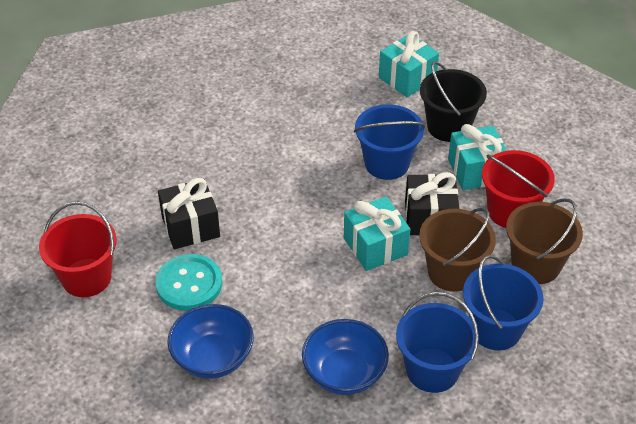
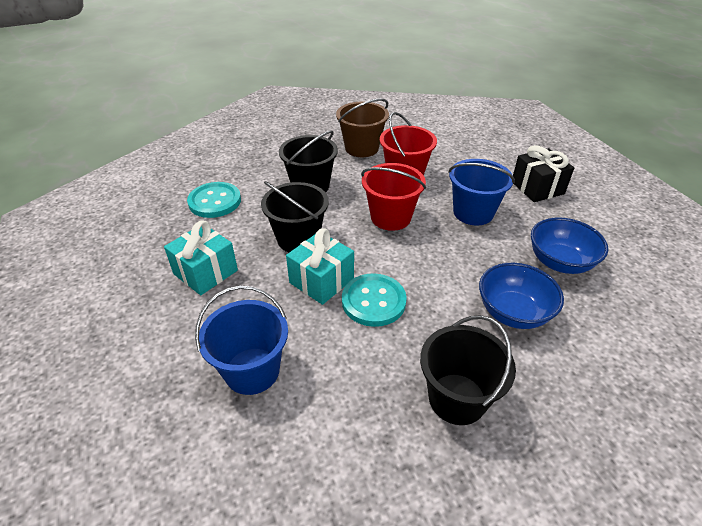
black bucket: 1 -> 3
black gift: 2 -> 1
blue bucket: 3 -> 2
brown bucket: 2 -> 1
turquoise button: 1 -> 2
turquoise gift: 3 -> 2

